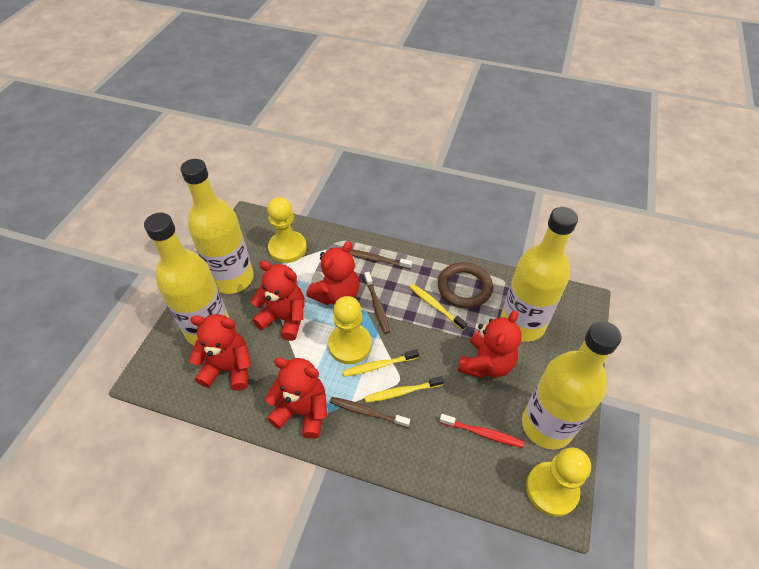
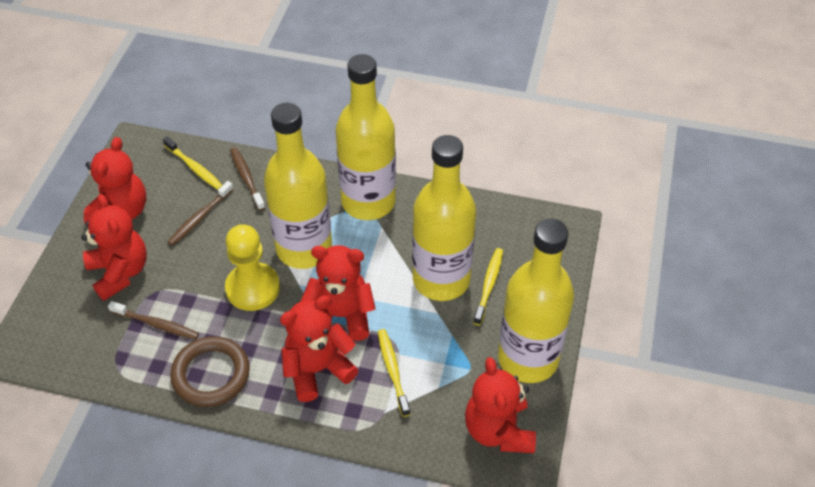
red toothbrush: 1 -> 0
yellow pawn: 3 -> 1

